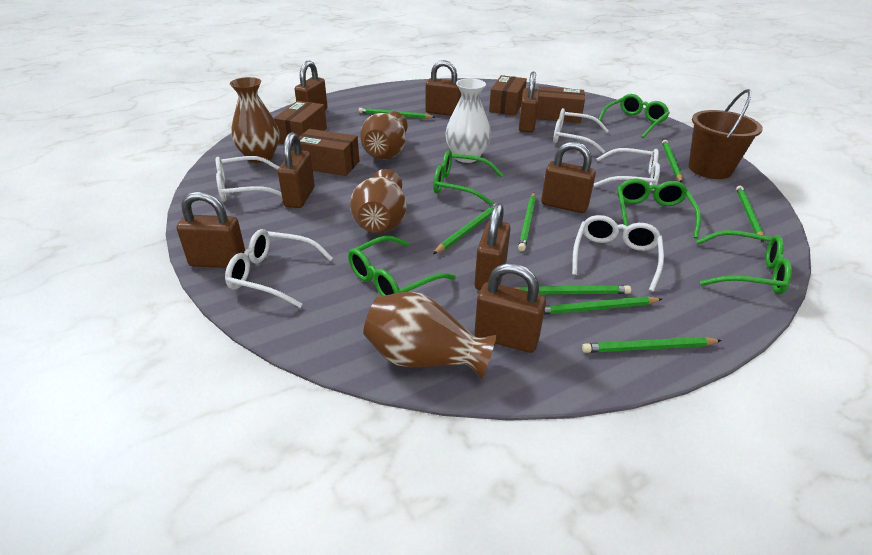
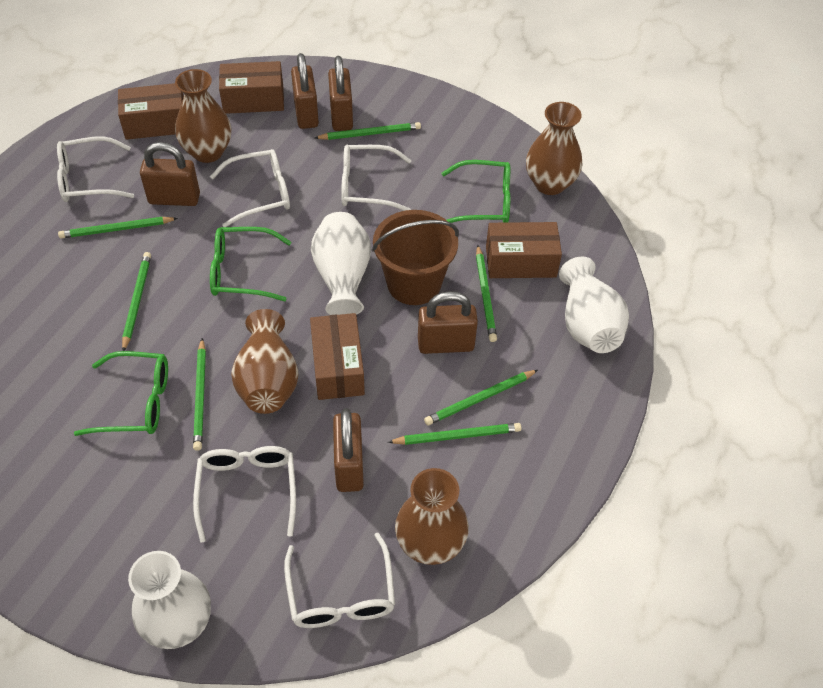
brown padlock: 8 -> 5
green glasses: 5 -> 3
green pencil: 8 -> 7
white vase: 1 -> 3

